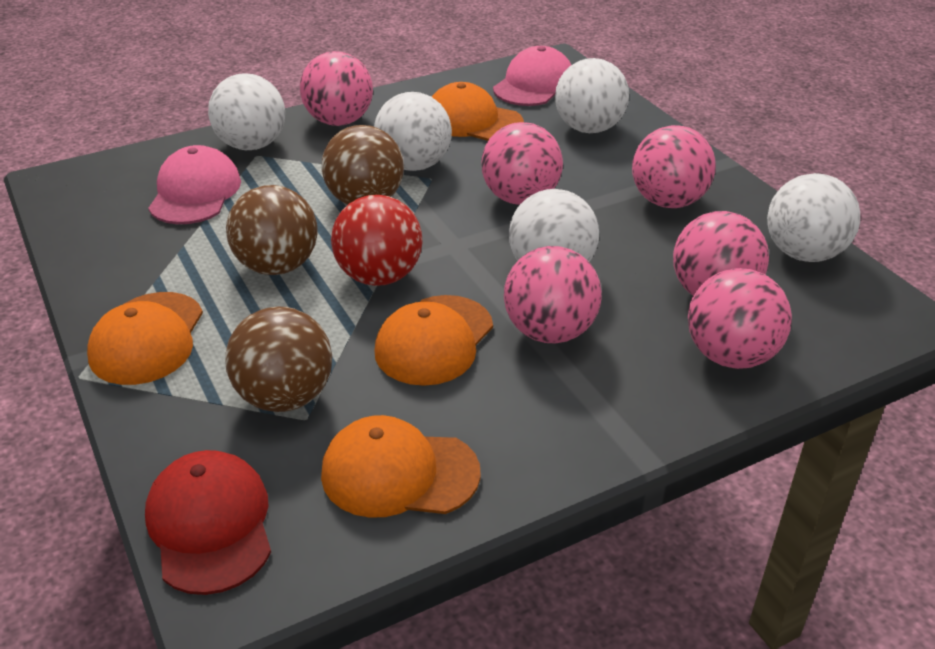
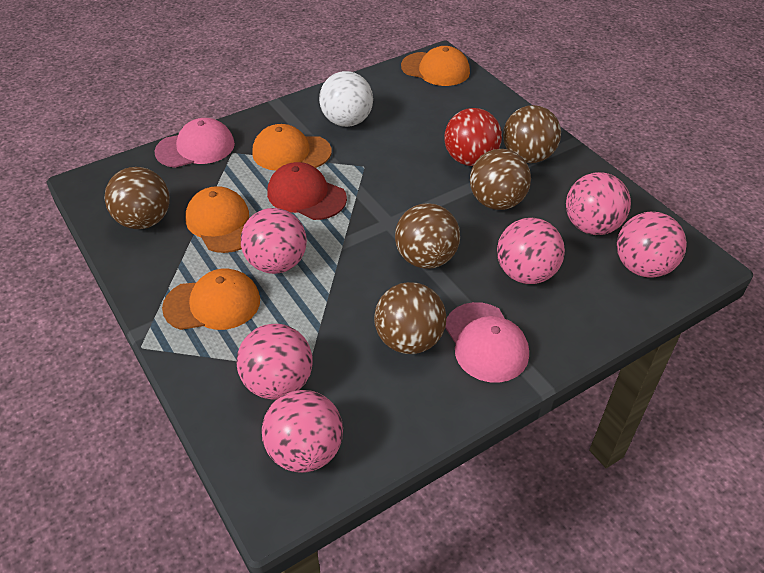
brown ball: 3 -> 5
white ball: 5 -> 1

